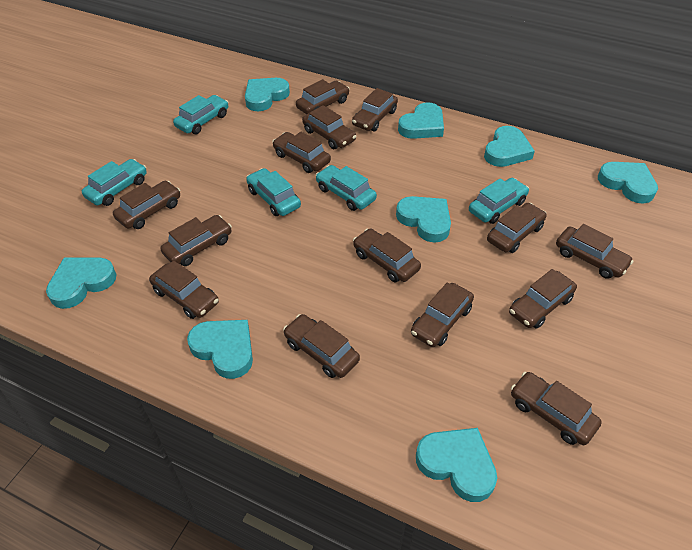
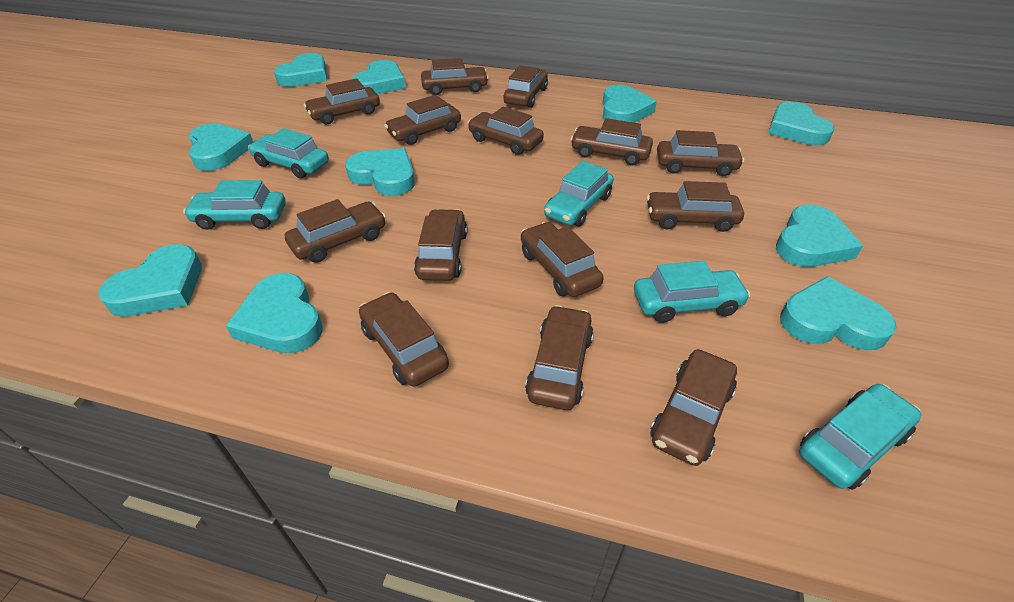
turquoise heart: 8 -> 10

